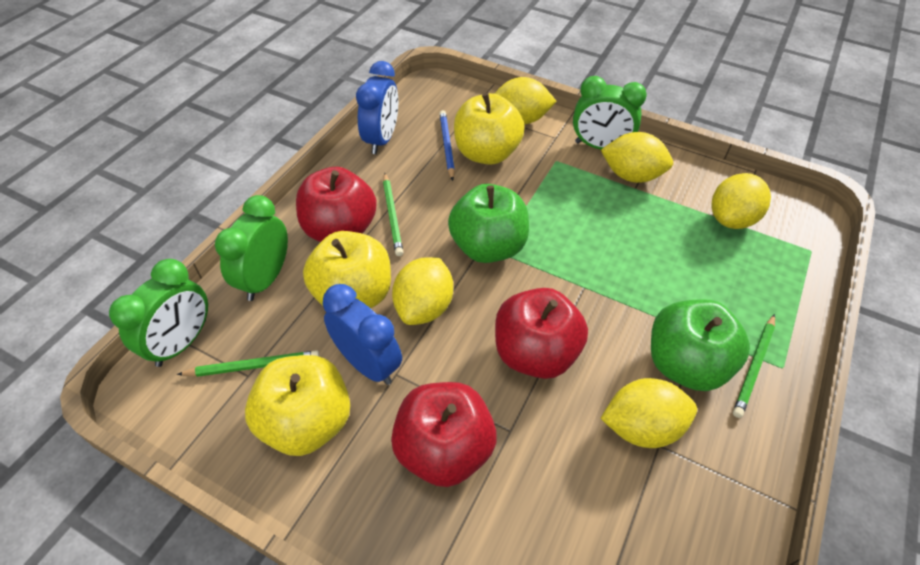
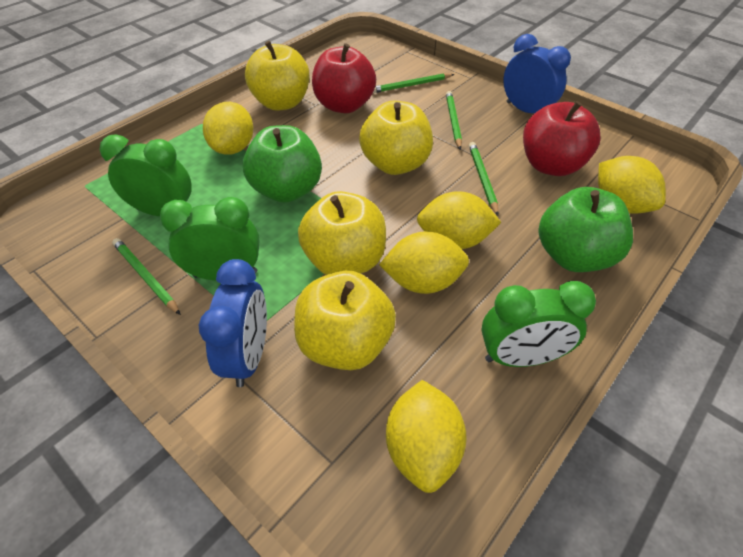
blue pencil: 1 -> 0
green pencil: 3 -> 4
red apple: 3 -> 2
yellow apple: 3 -> 4

